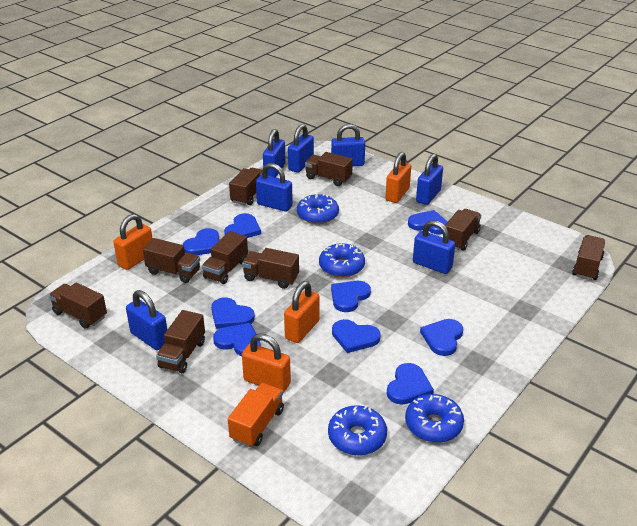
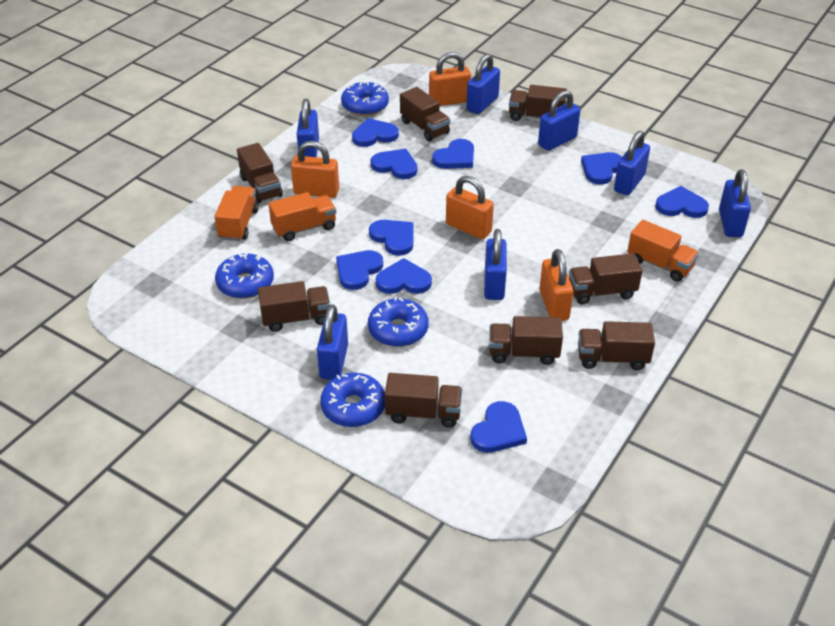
brown truck: 9 -> 8
orange truck: 1 -> 3

